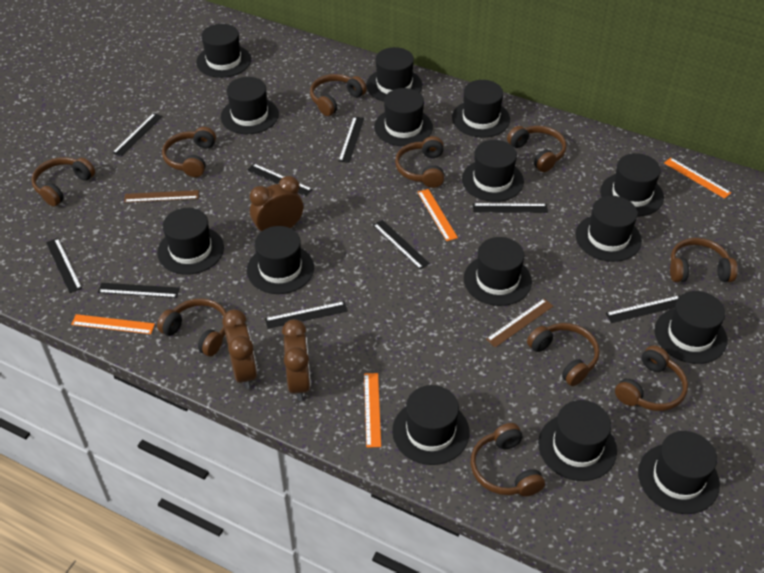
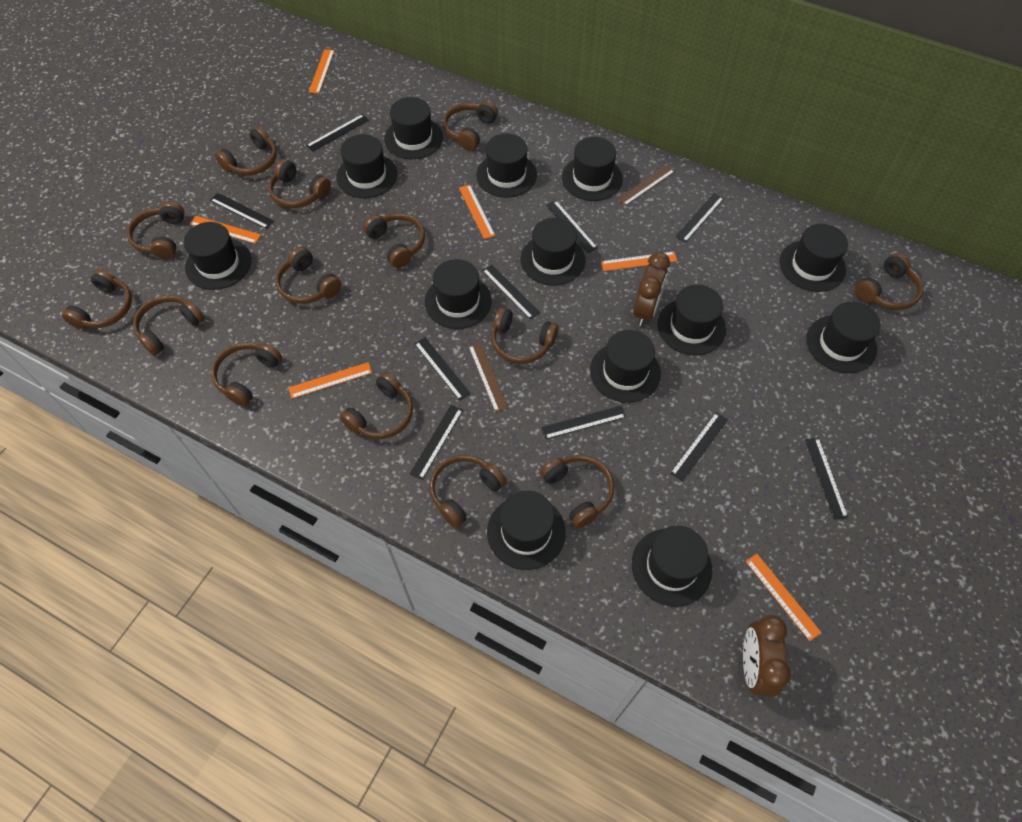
black hat: 15 -> 13
black ruler: 9 -> 10
brown clock: 3 -> 2
brown headphones: 10 -> 14
orange ruler: 4 -> 6

